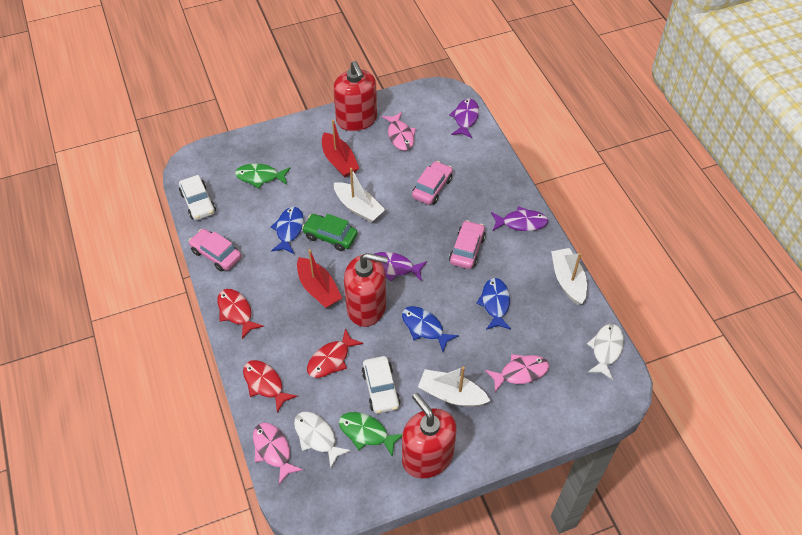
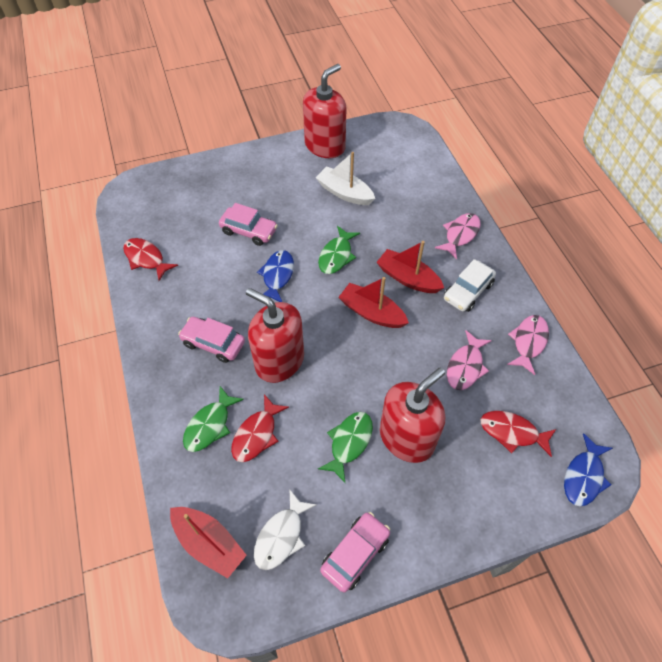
blue fish: 3 -> 2
green car: 1 -> 0
green fish: 2 -> 3
purple fish: 3 -> 0
red boat: 2 -> 3
white boat: 3 -> 1
white car: 2 -> 1
white fish: 2 -> 1

